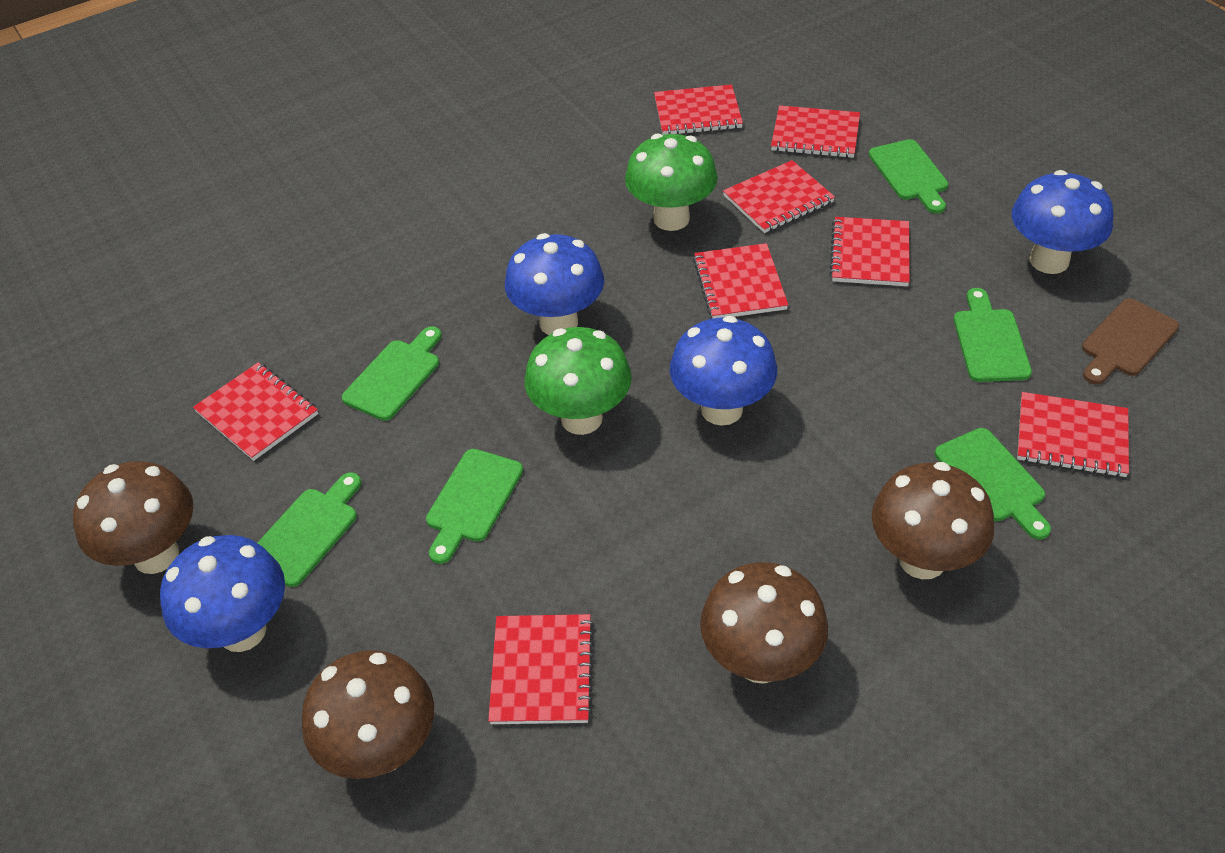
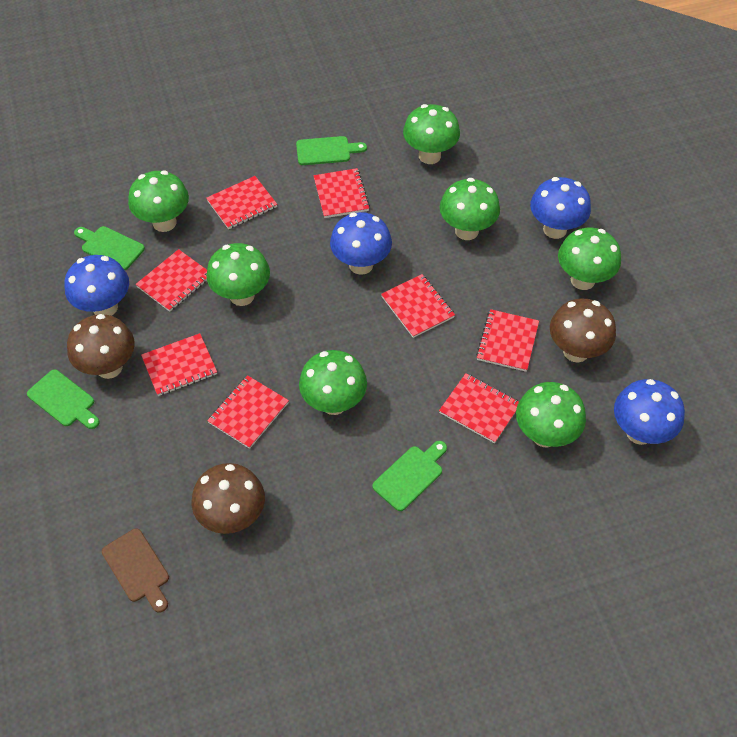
brown mushroom: 4 -> 3
green cutting board: 6 -> 4
green mushroom: 2 -> 7

